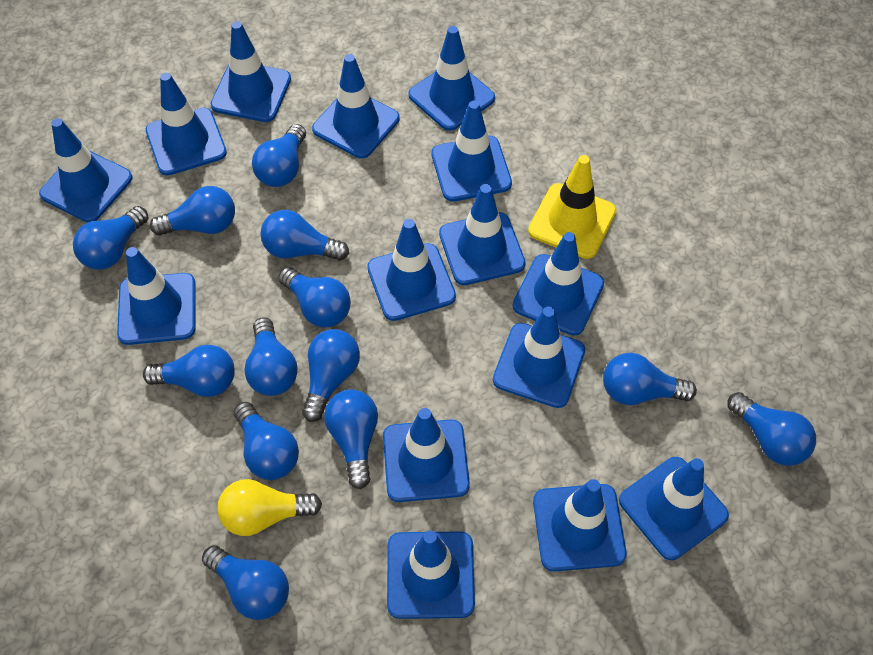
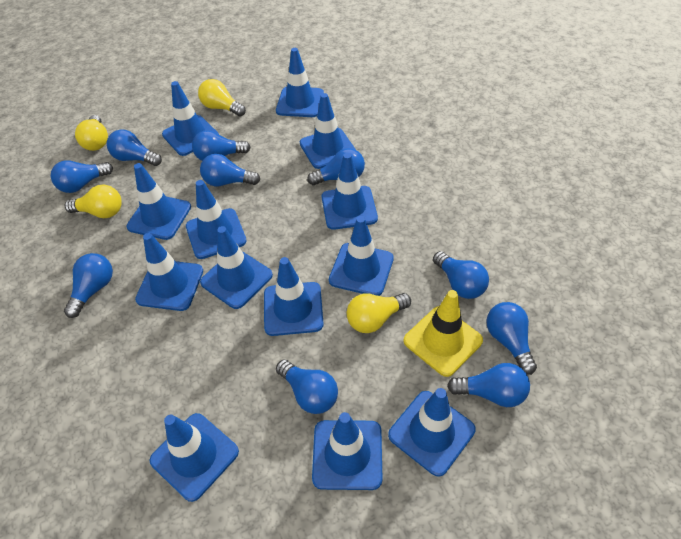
blue light bulb: 13 -> 10
blue traffic cone: 15 -> 13
yellow light bulb: 1 -> 4

